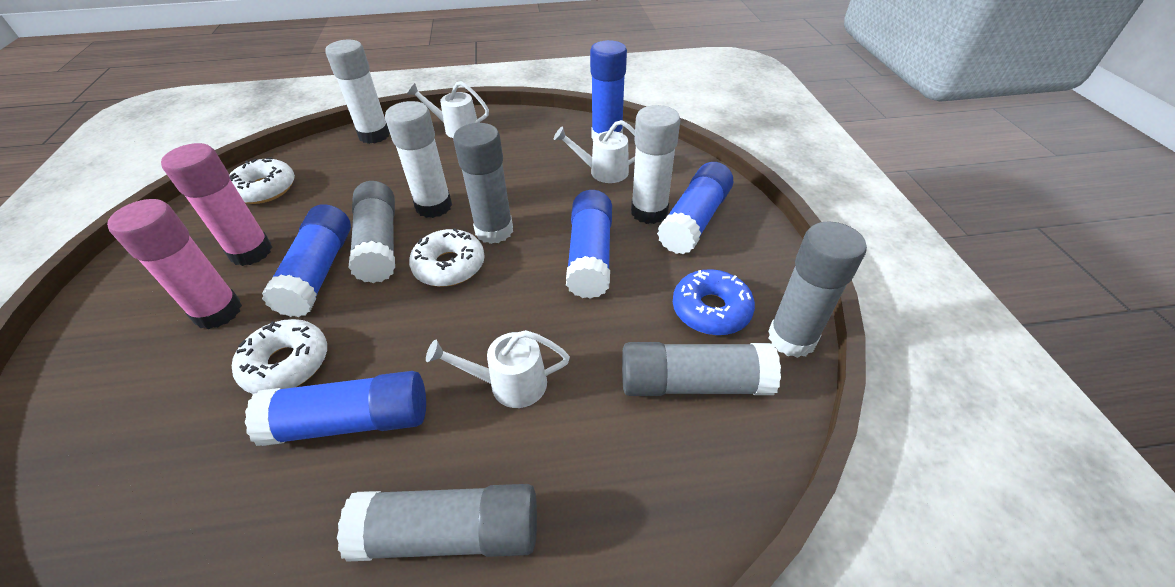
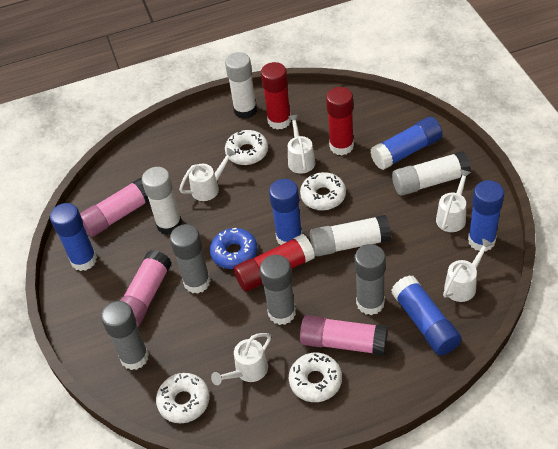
grey glue stick: 5 -> 4
pink glue stick: 2 -> 3
red glue stick: 0 -> 3
white donut: 3 -> 4
white glue stick: 3 -> 4
white watering can: 3 -> 5

